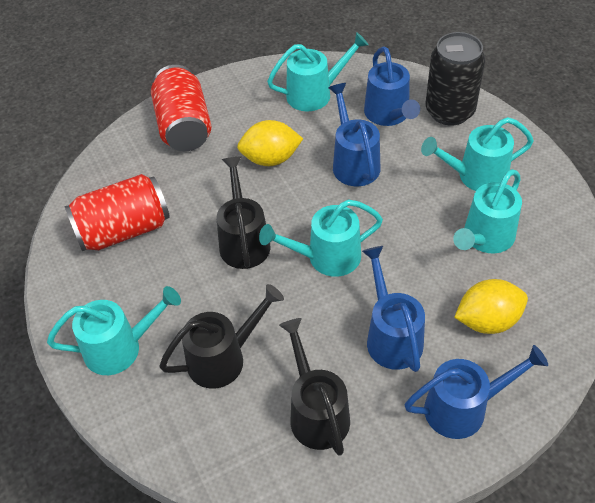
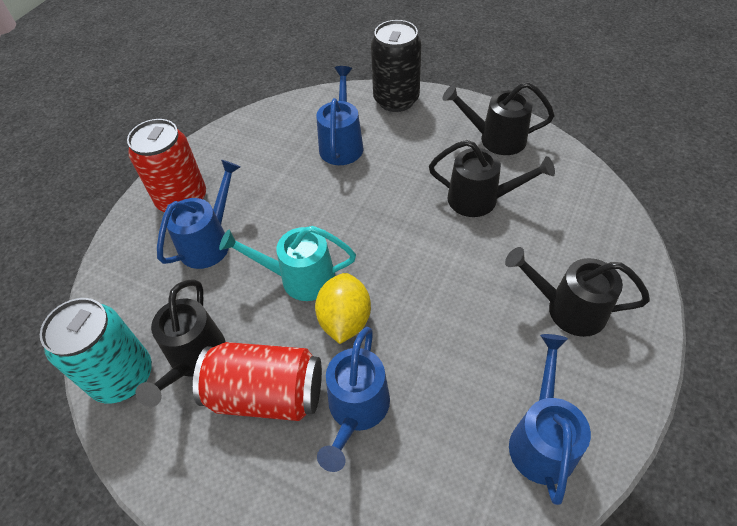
black watering can: 3 -> 4
turquoise can: 0 -> 1
turquoise watering can: 5 -> 1
yellow lemon: 2 -> 1

